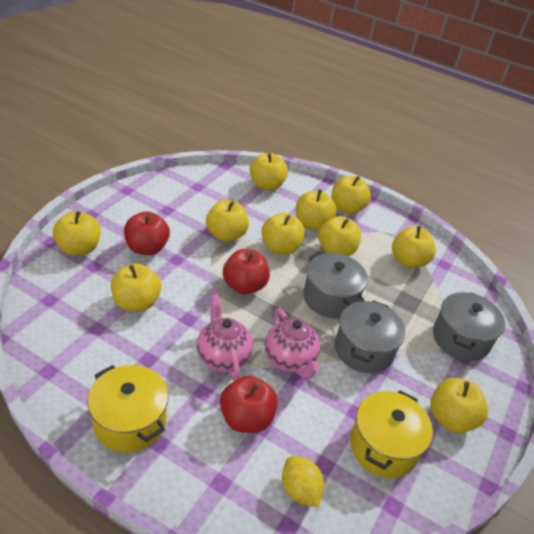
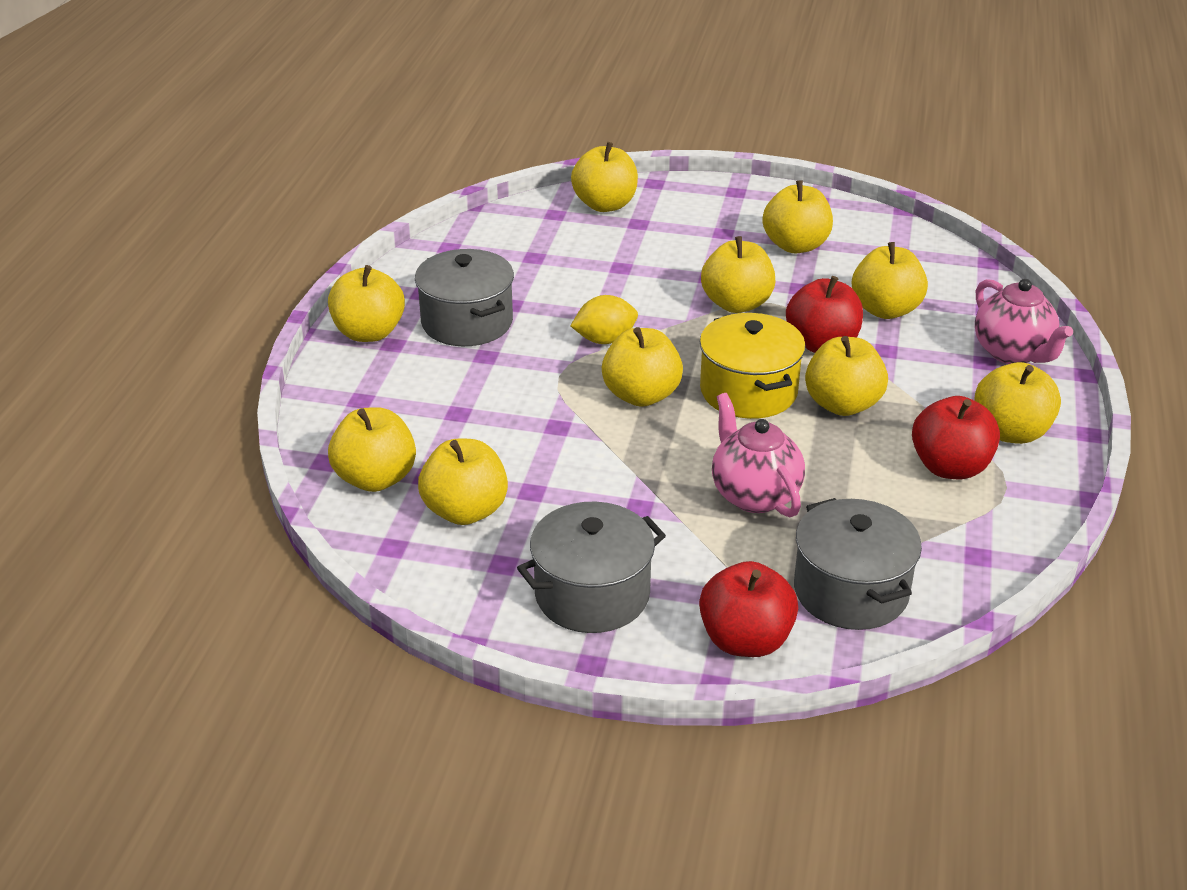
yellow pot: 2 -> 1

